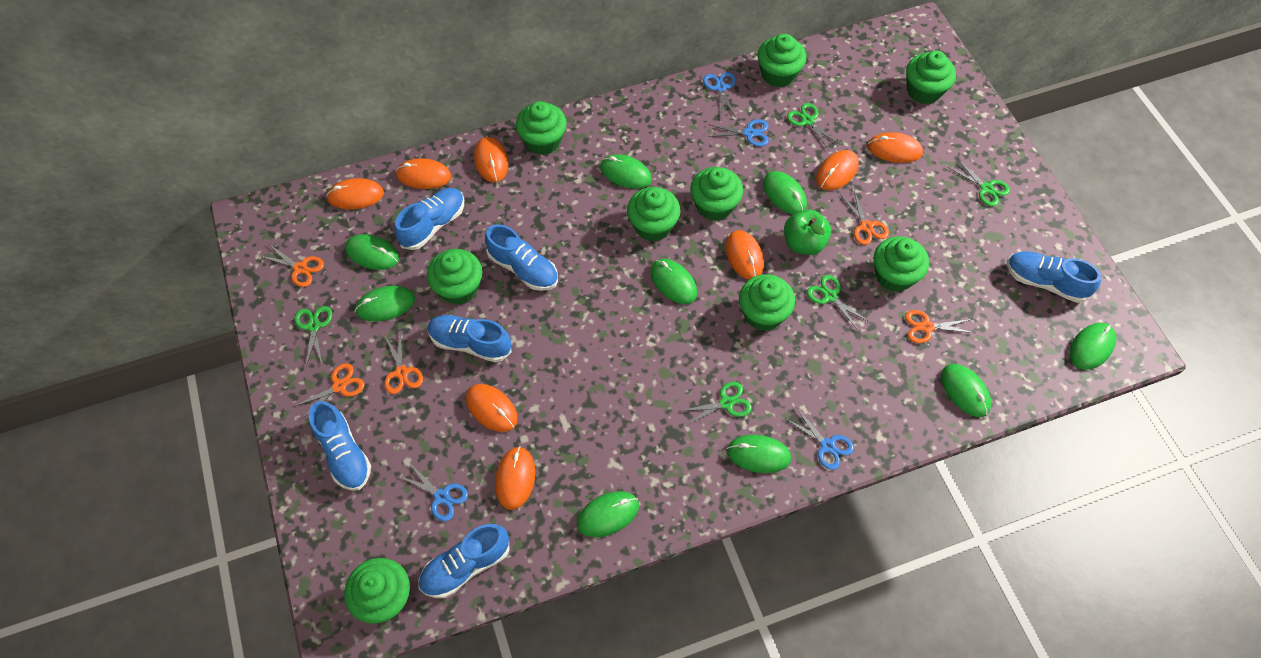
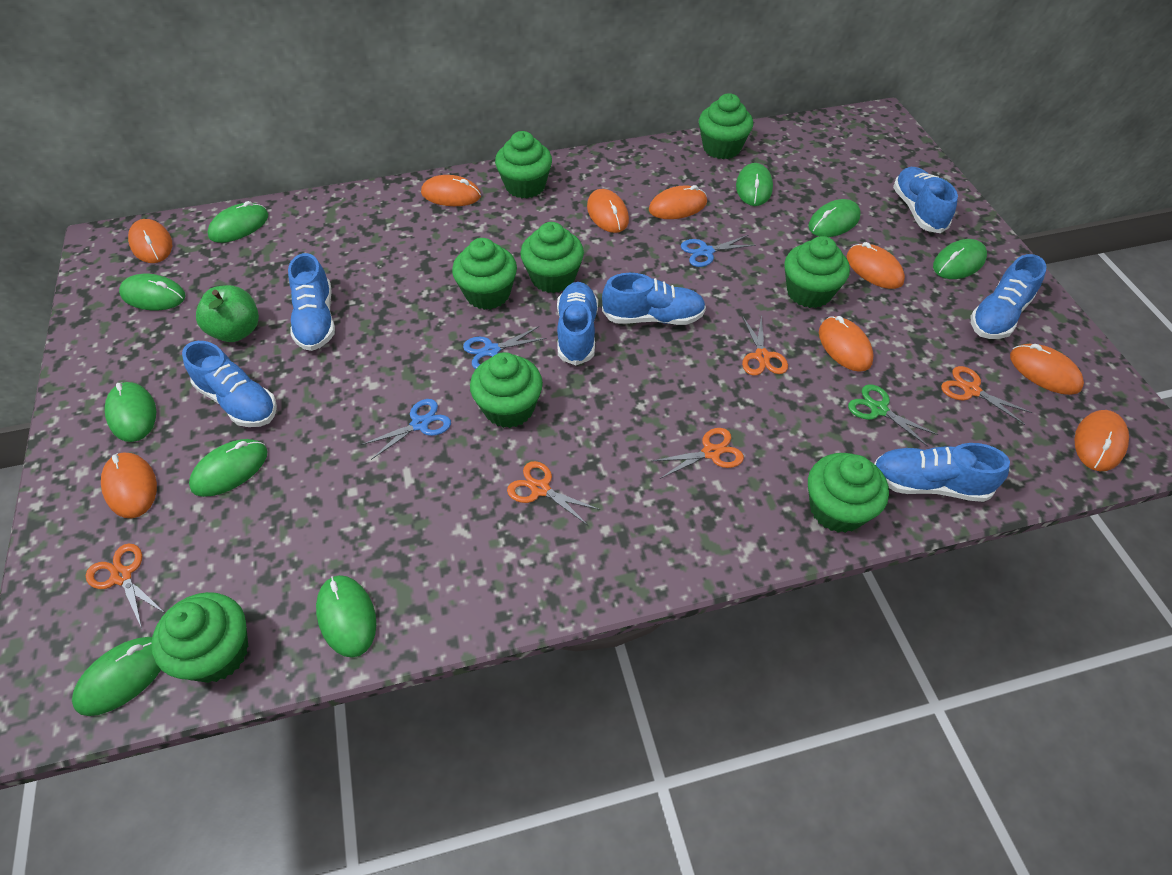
blue scissors: 4 -> 3
blue shoe: 6 -> 7
green cupcake: 9 -> 8
green scissors: 5 -> 1
orange mouse: 8 -> 9

